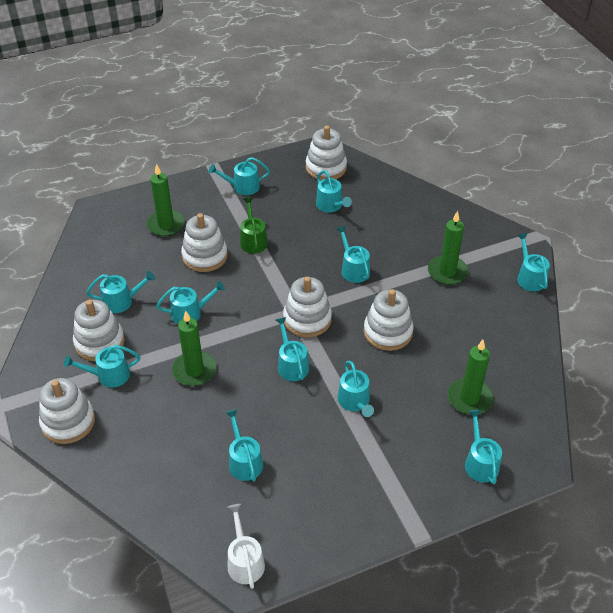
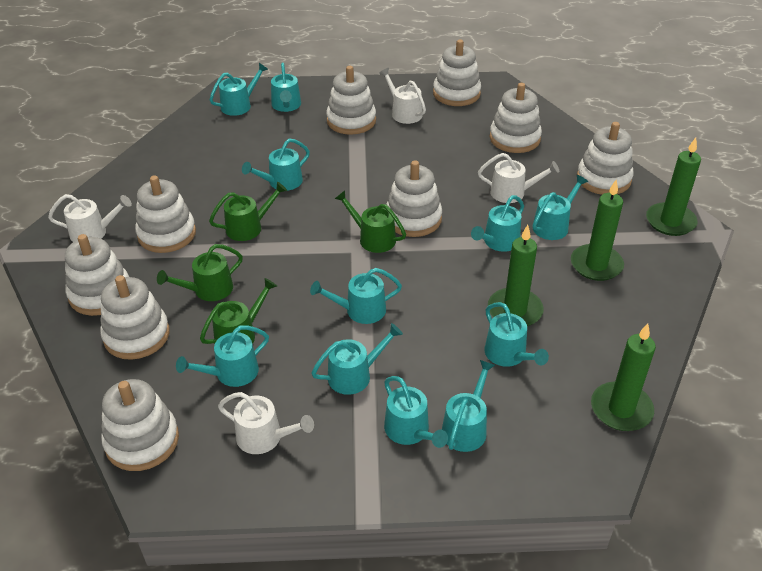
green watering can: 1 -> 4
white stacking toy: 6 -> 9
white watering can: 1 -> 4

